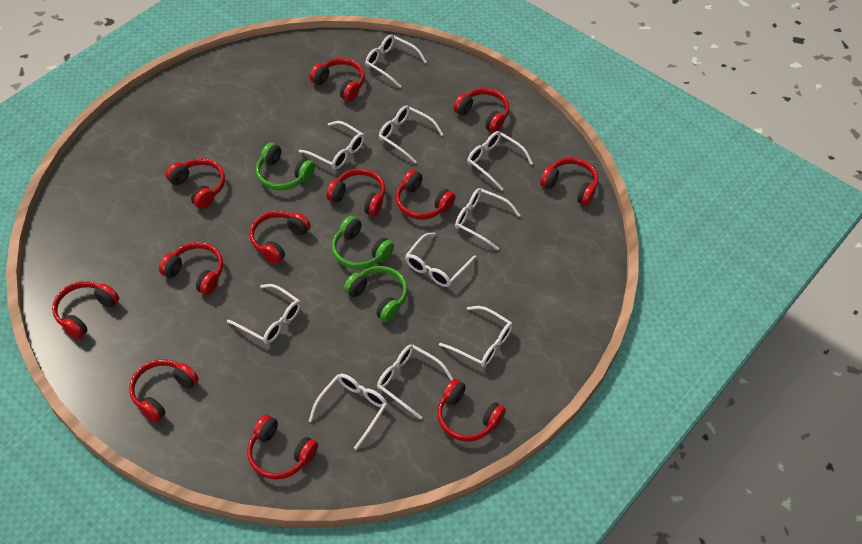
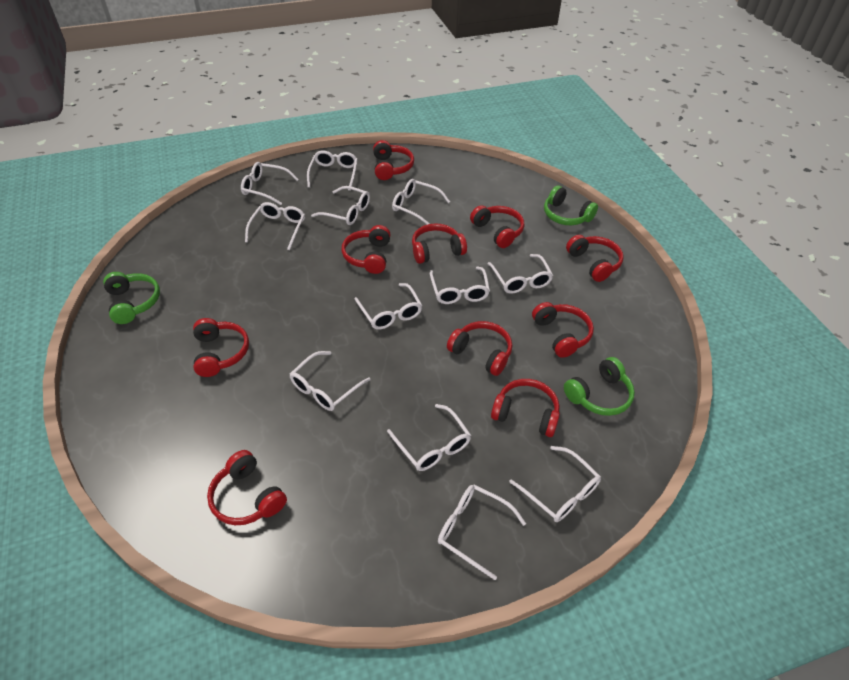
red headphones: 12 -> 10
white glasses: 10 -> 12

